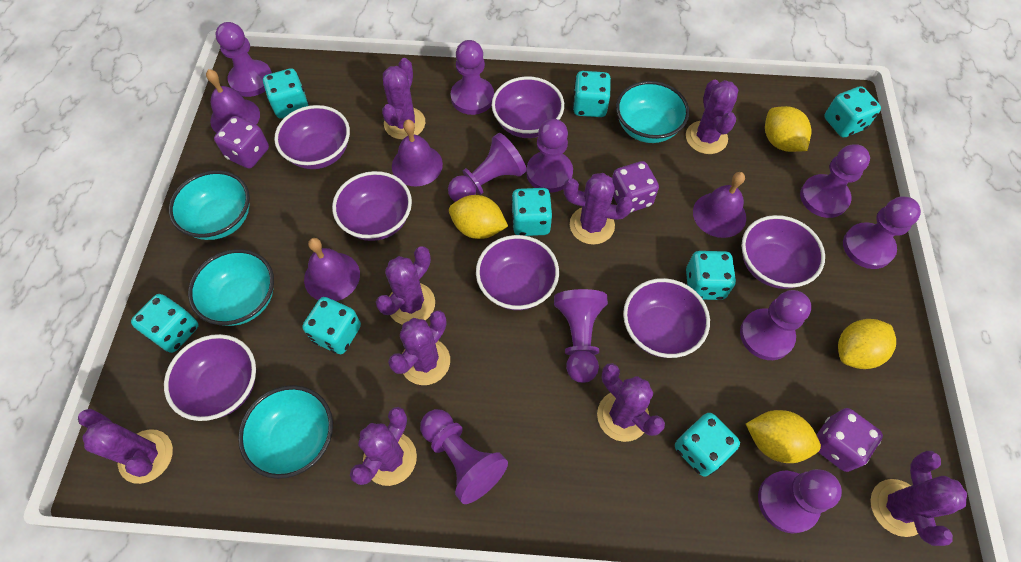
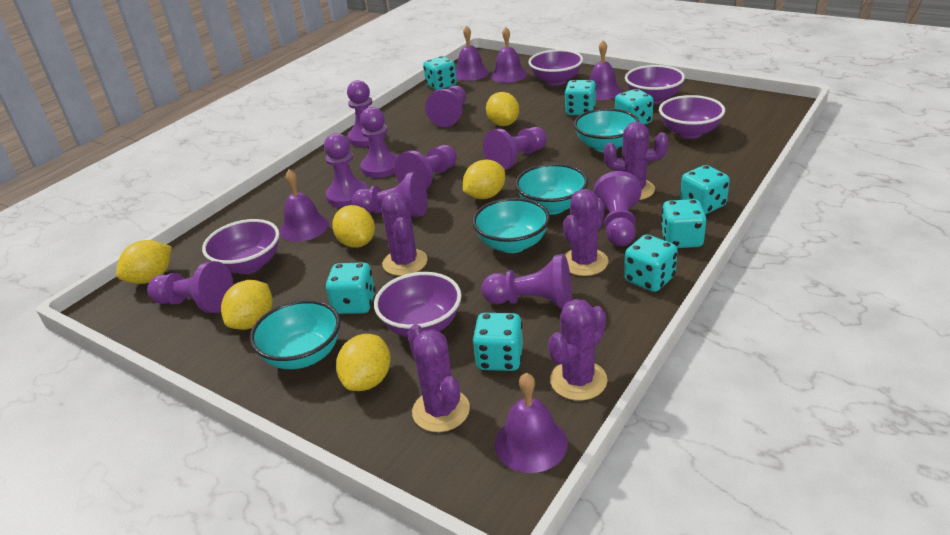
purple bell: 4 -> 5
purple bowl: 7 -> 5
purple cactus: 9 -> 5
purple dice: 3 -> 0
yellow lemon: 4 -> 6

